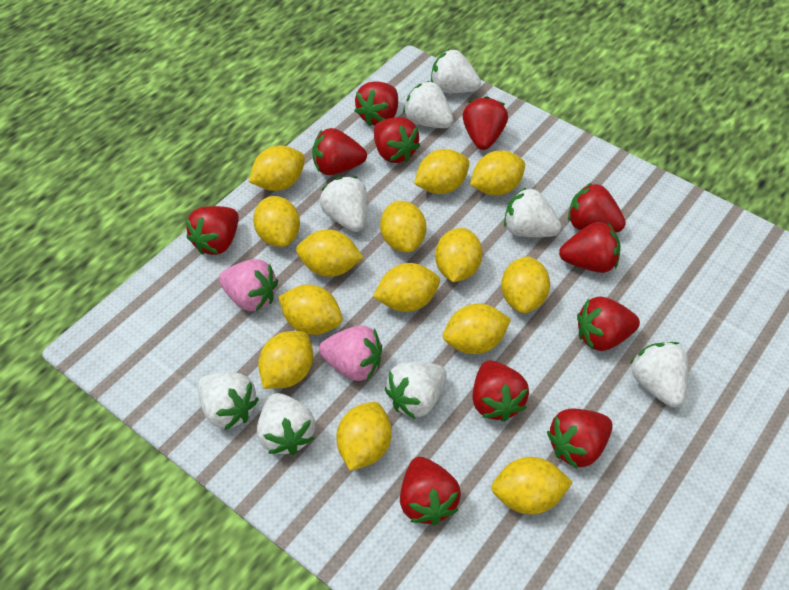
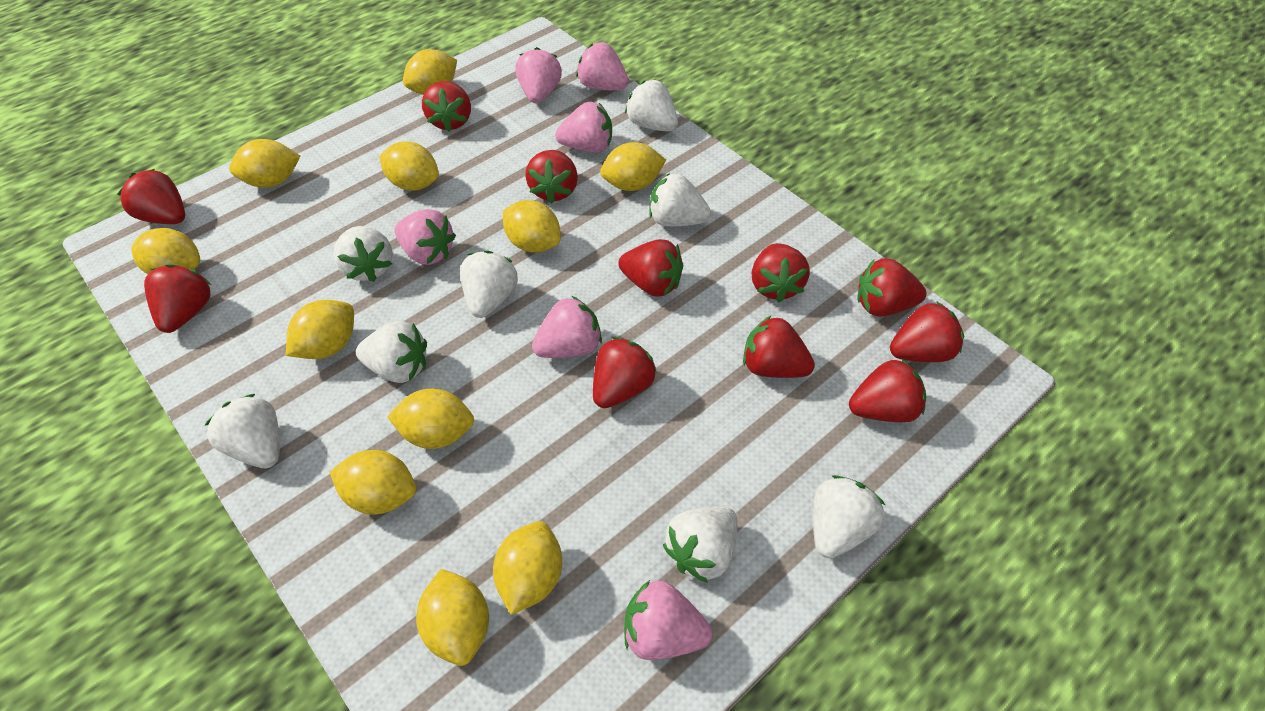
pink strawberry: 2 -> 6
yellow lemon: 14 -> 11

